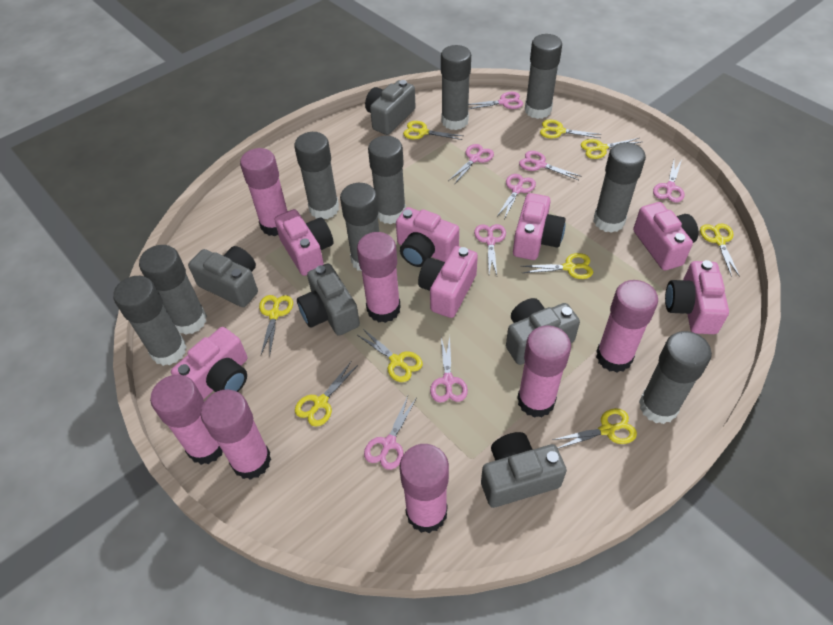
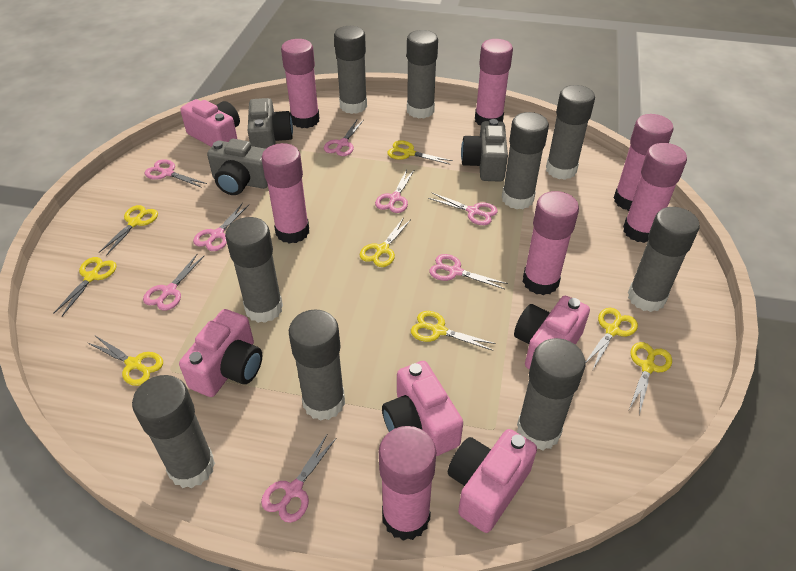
grey camera: 5 -> 3
pink camera: 7 -> 5
yellow scissors: 9 -> 8

